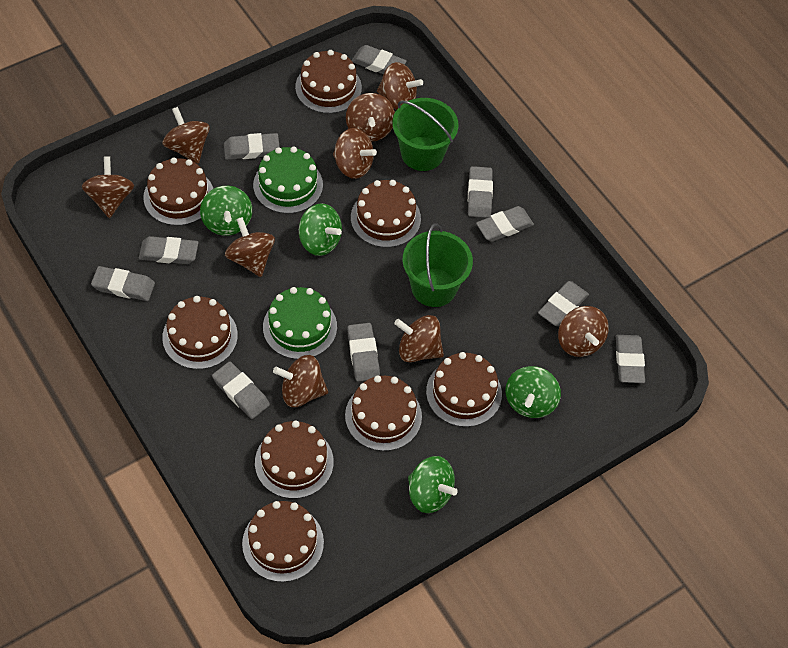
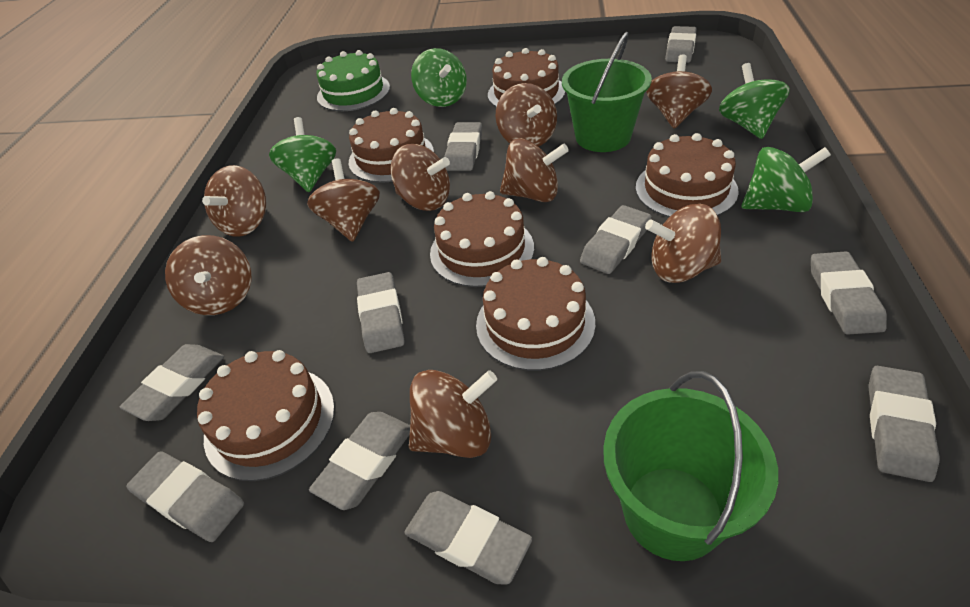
brown cake: 8 -> 6
green cake: 2 -> 1

